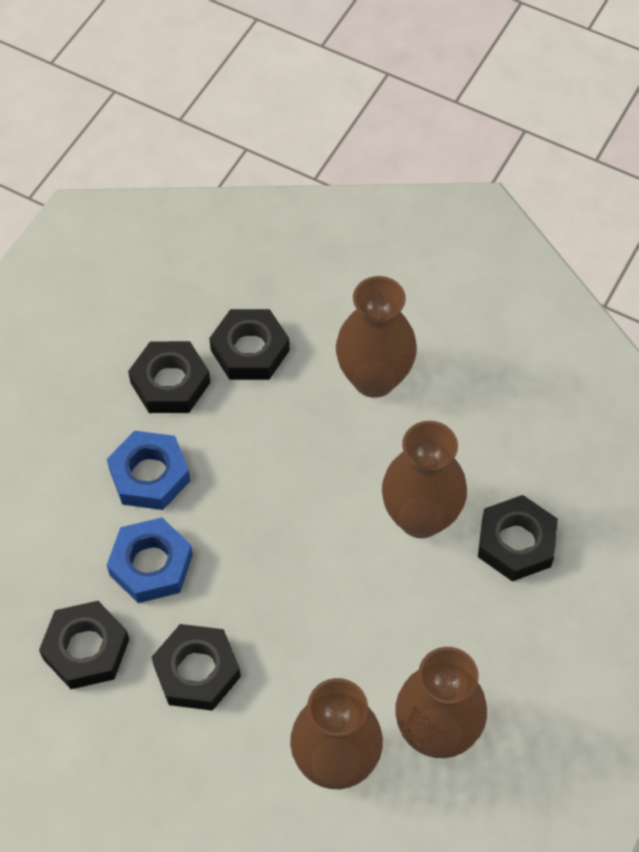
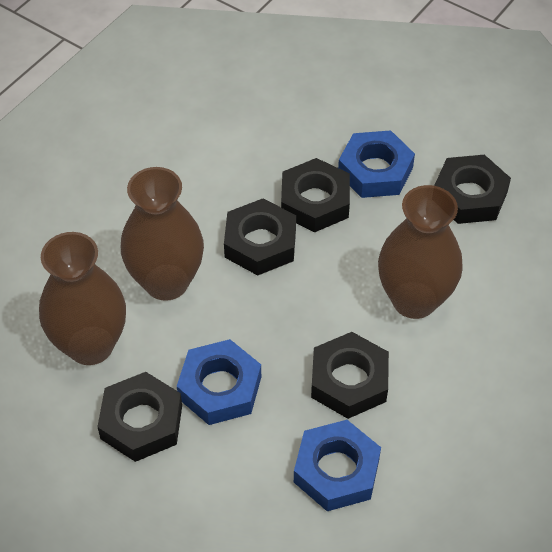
blue nut: 2 -> 3
brown vase: 4 -> 3

